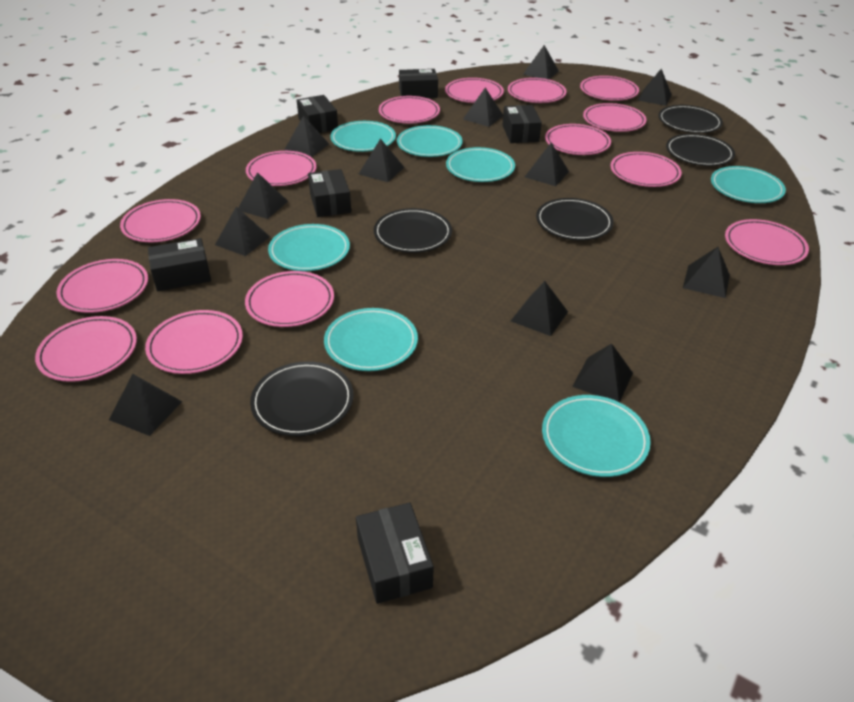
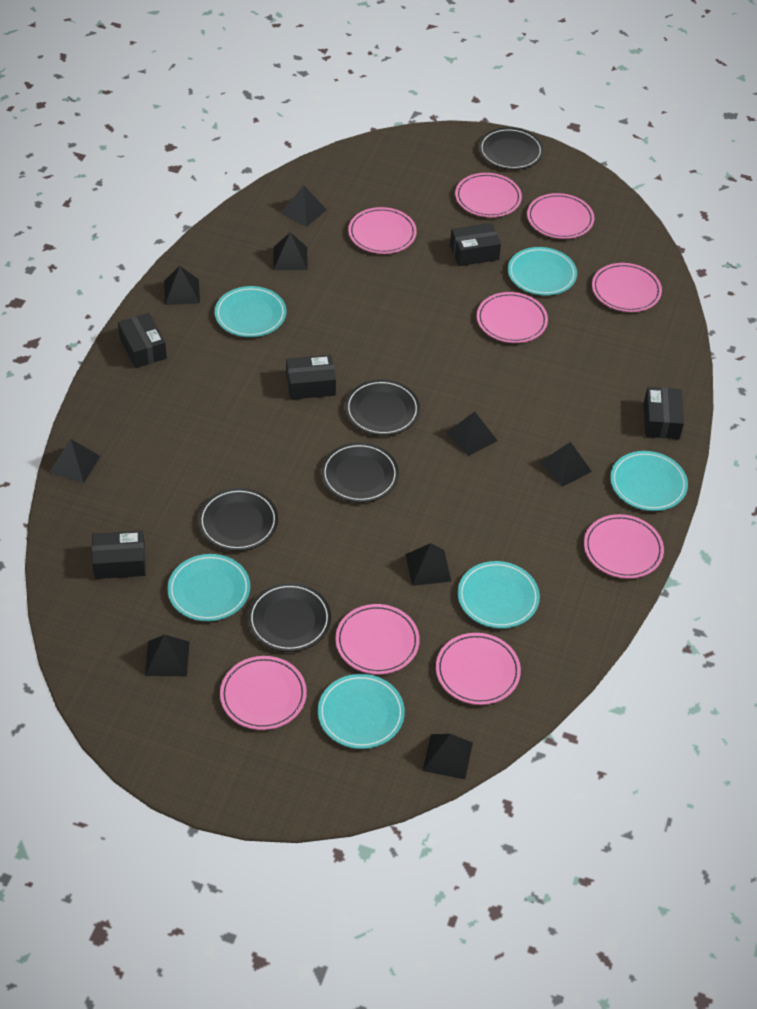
black box: 6 -> 5
black pyramid: 12 -> 9
pink plate: 14 -> 9
turquoise plate: 7 -> 6

